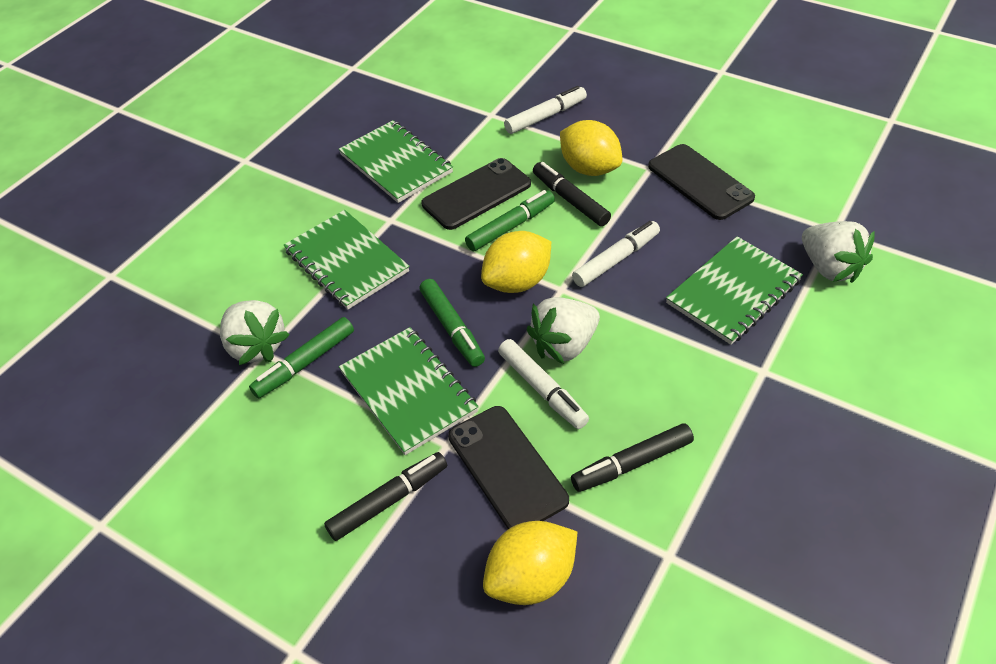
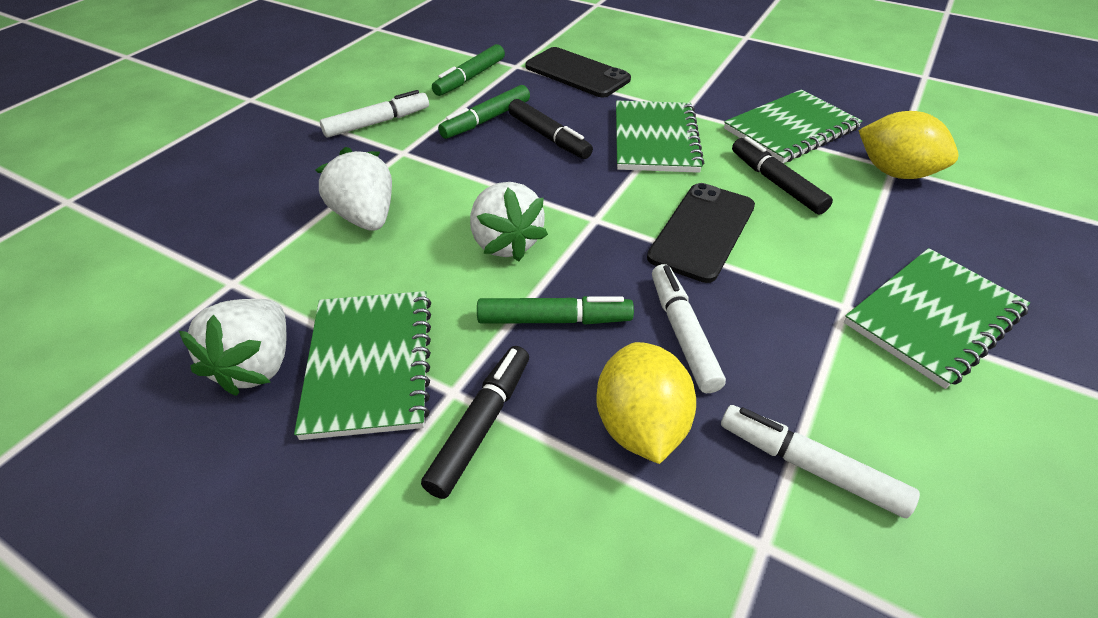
black phone: 3 -> 2
yellow lemon: 3 -> 2

